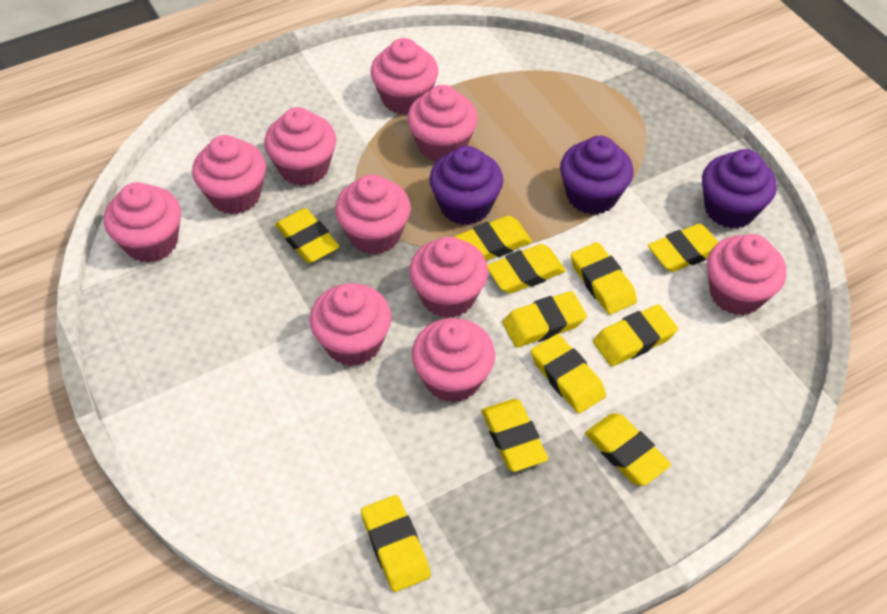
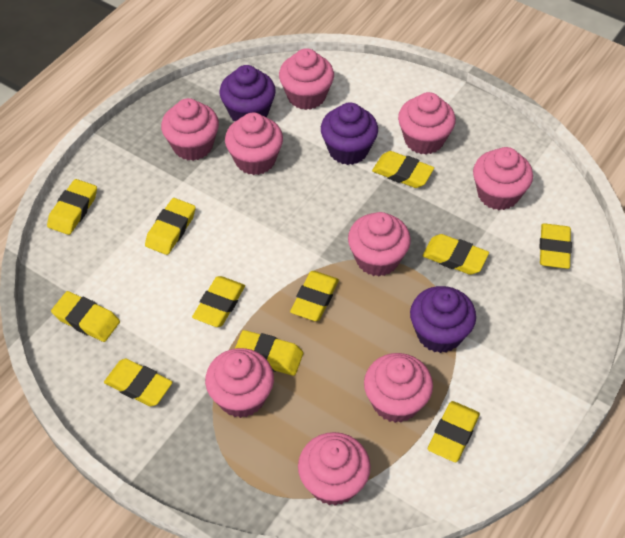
pink cupcake: 10 -> 9

